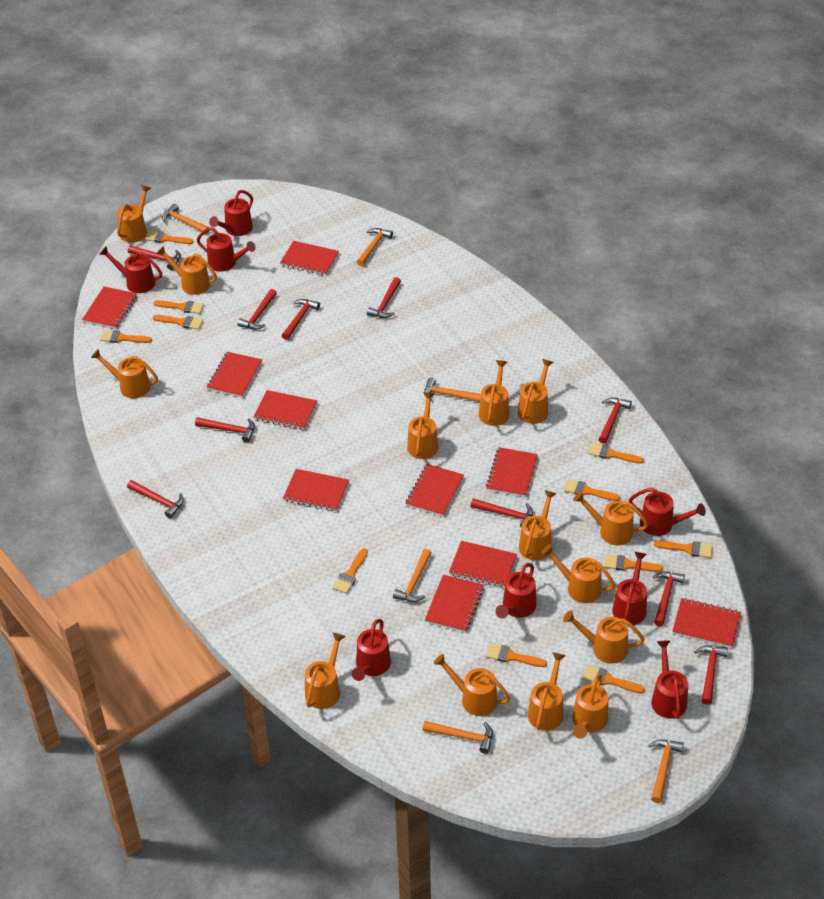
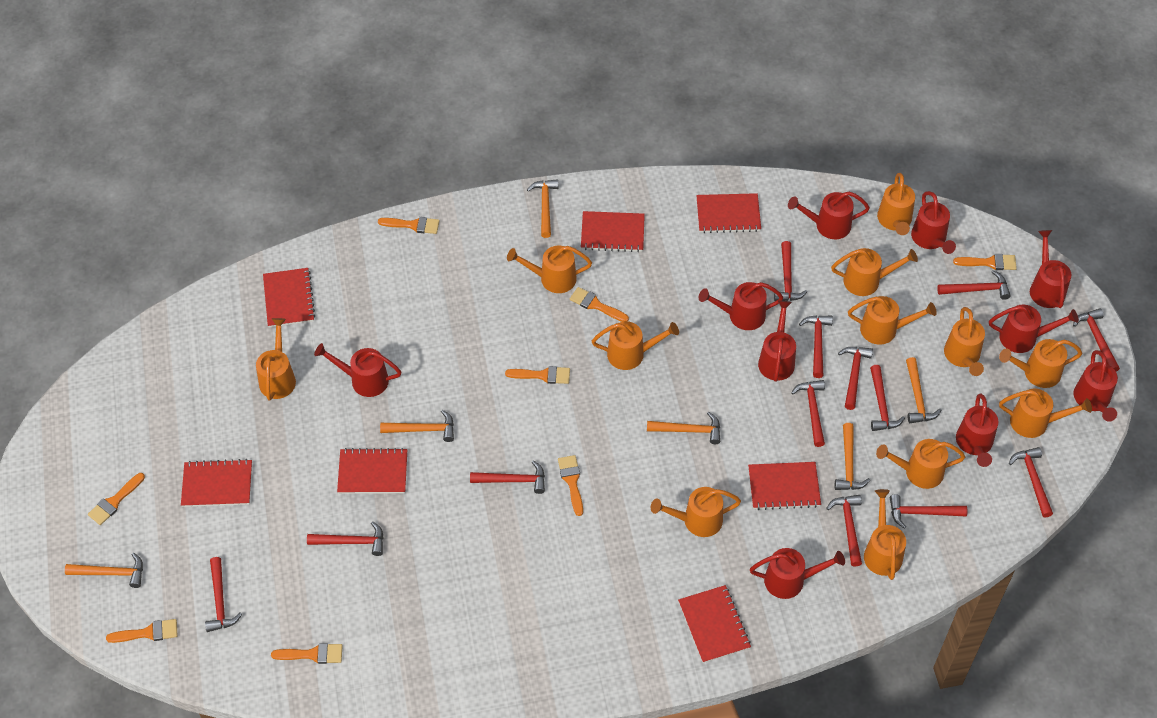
orange brush: 11 -> 8
orange watering can: 14 -> 12
red hammer: 10 -> 13
red notebook: 10 -> 7
red watering can: 8 -> 10

